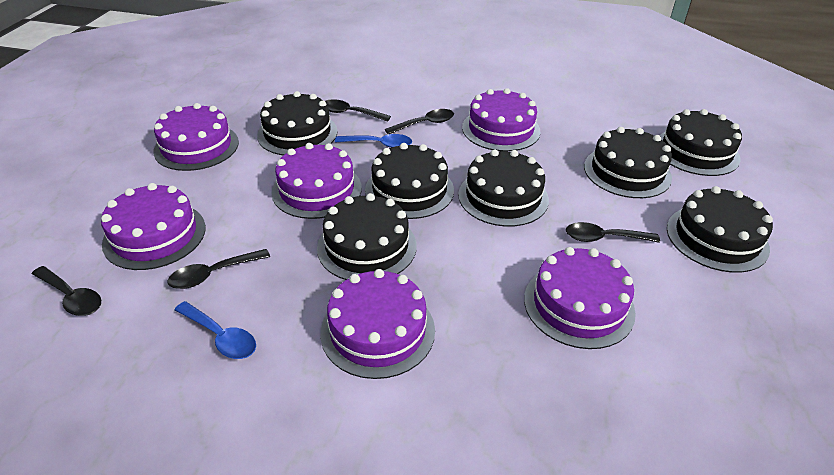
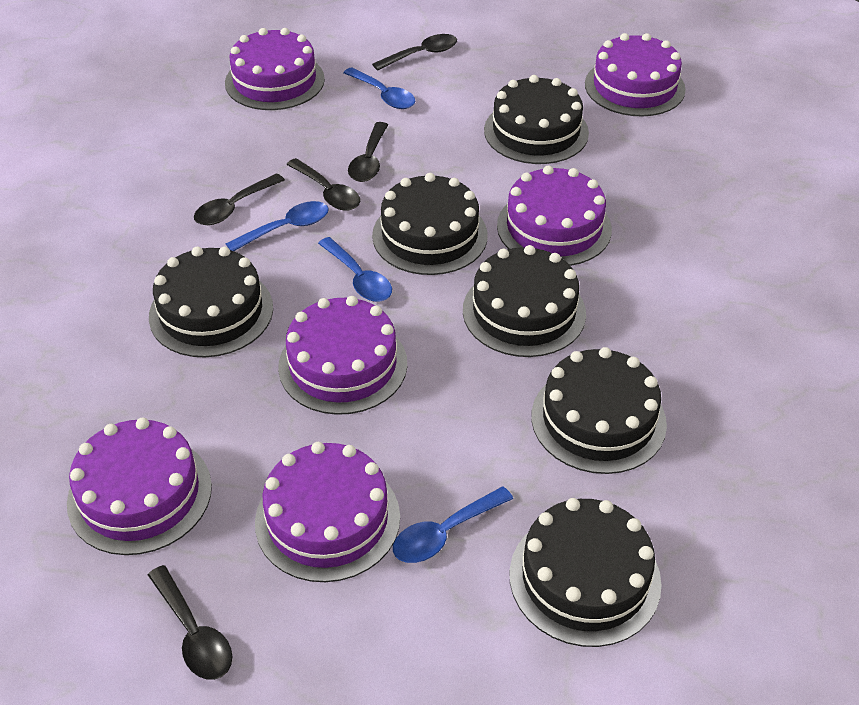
black cake: 7 -> 6
blue spoon: 2 -> 4

